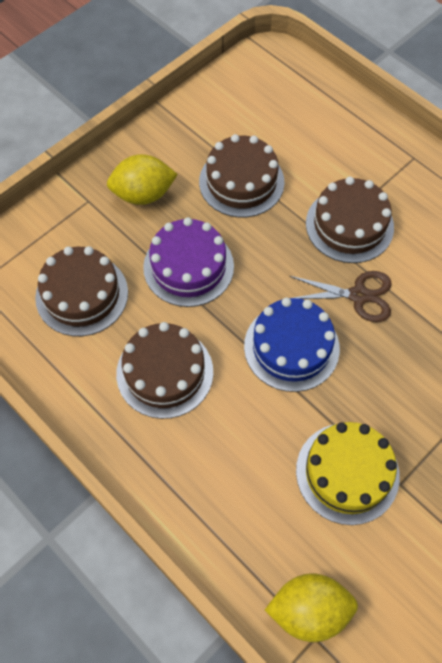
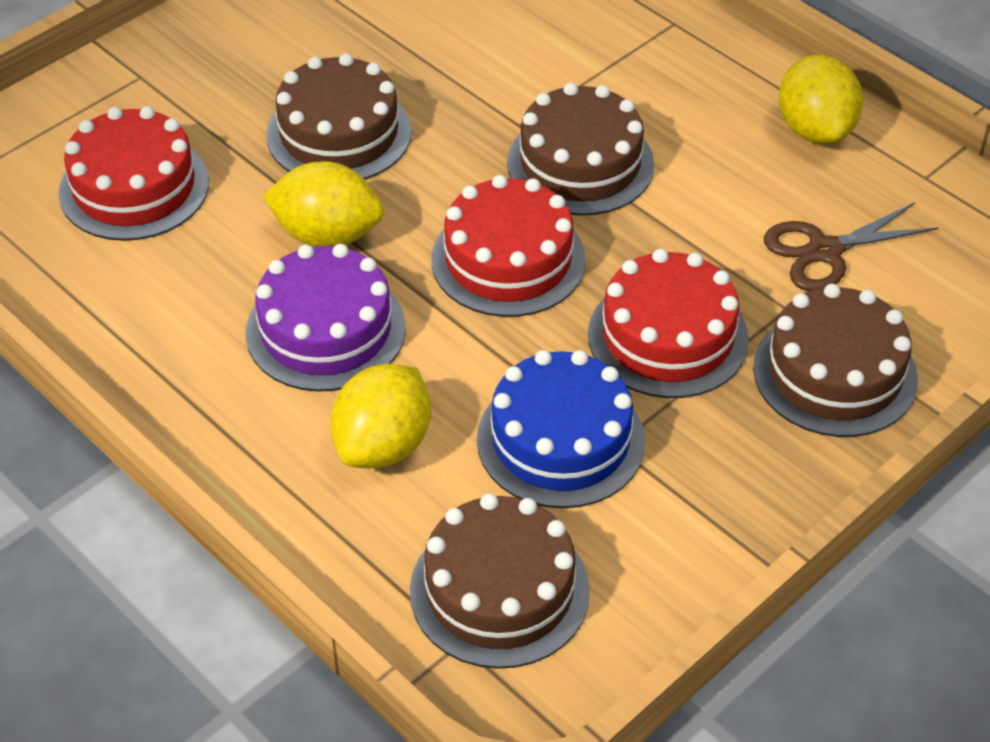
red cake: 0 -> 3
yellow cake: 1 -> 0
yellow lemon: 2 -> 3

